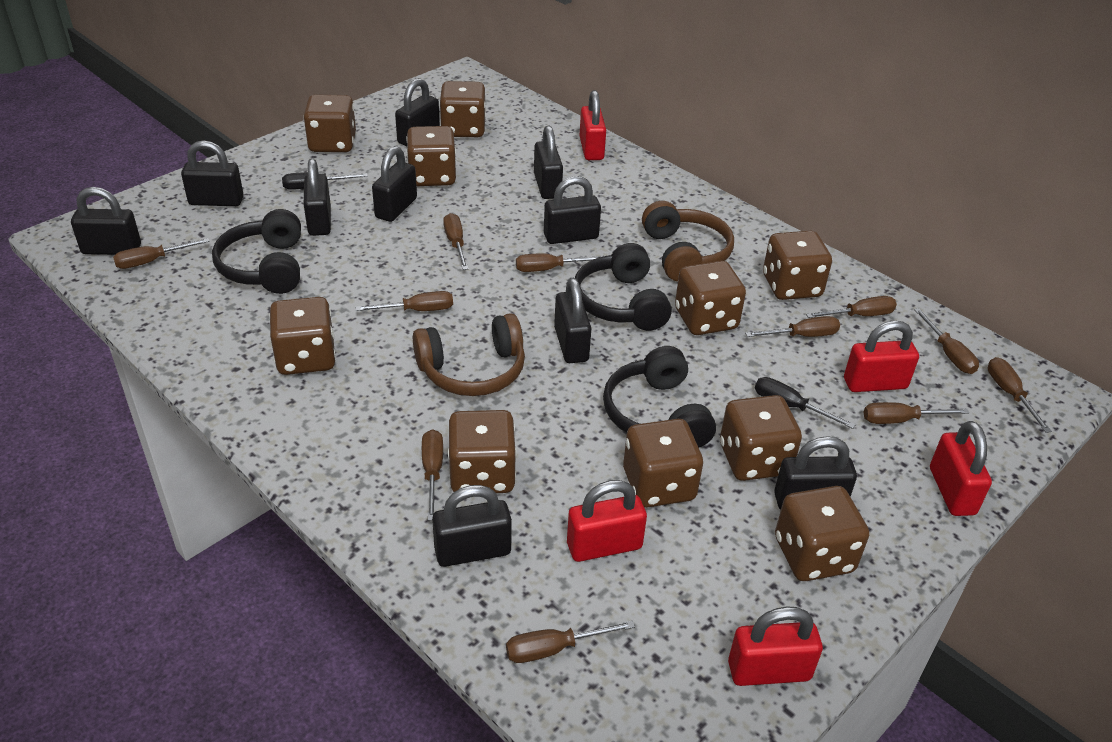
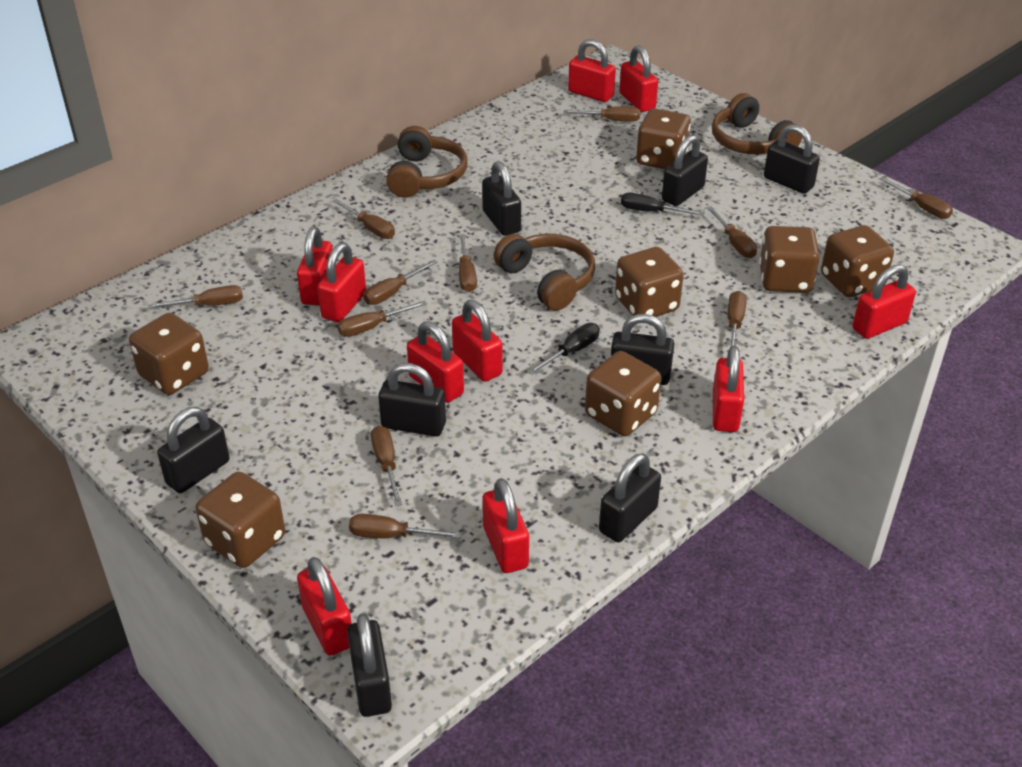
black headphones: 3 -> 0
black padlock: 10 -> 8
brown dice: 10 -> 7
brown headphones: 2 -> 3
red padlock: 5 -> 10

